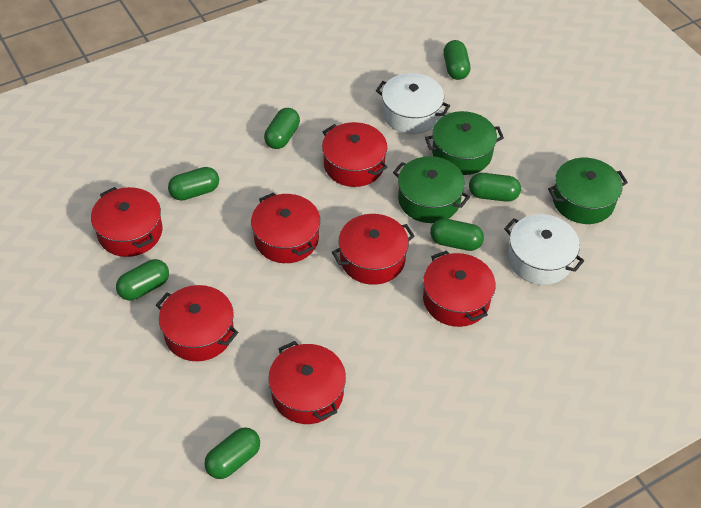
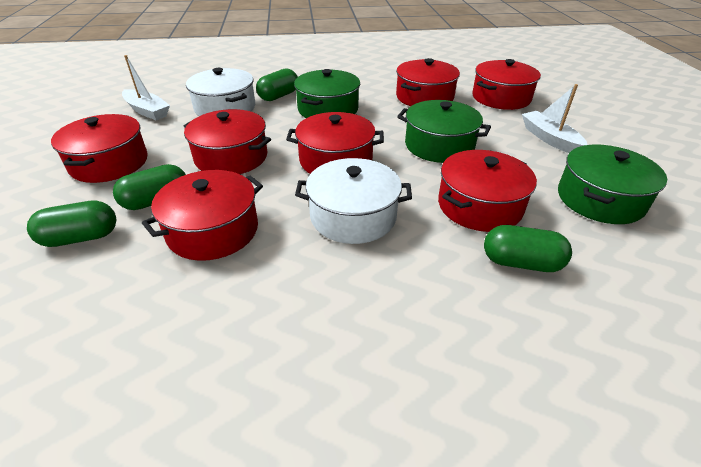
green capsule: 7 -> 4
white boat: 0 -> 2

